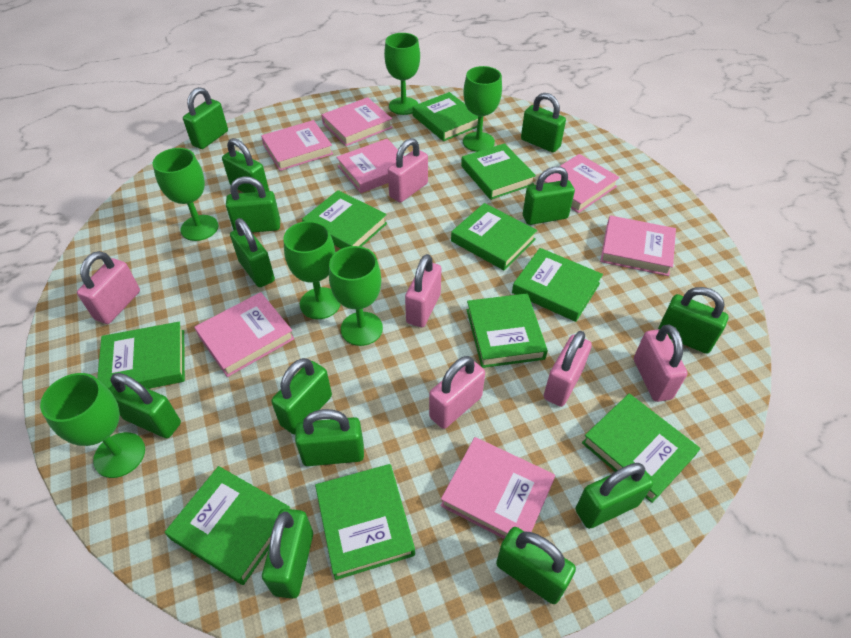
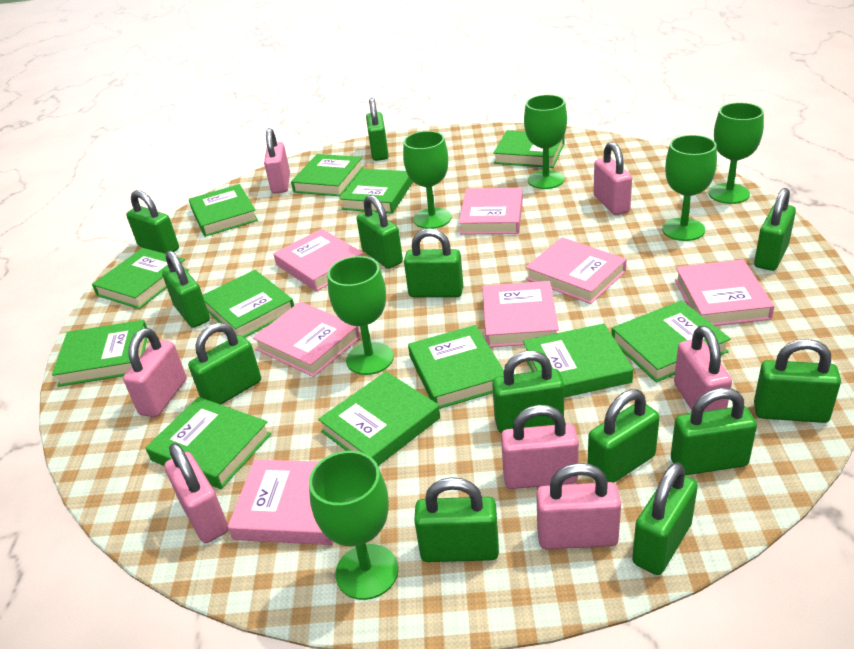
green book: 10 -> 12
pink padlock: 6 -> 7

